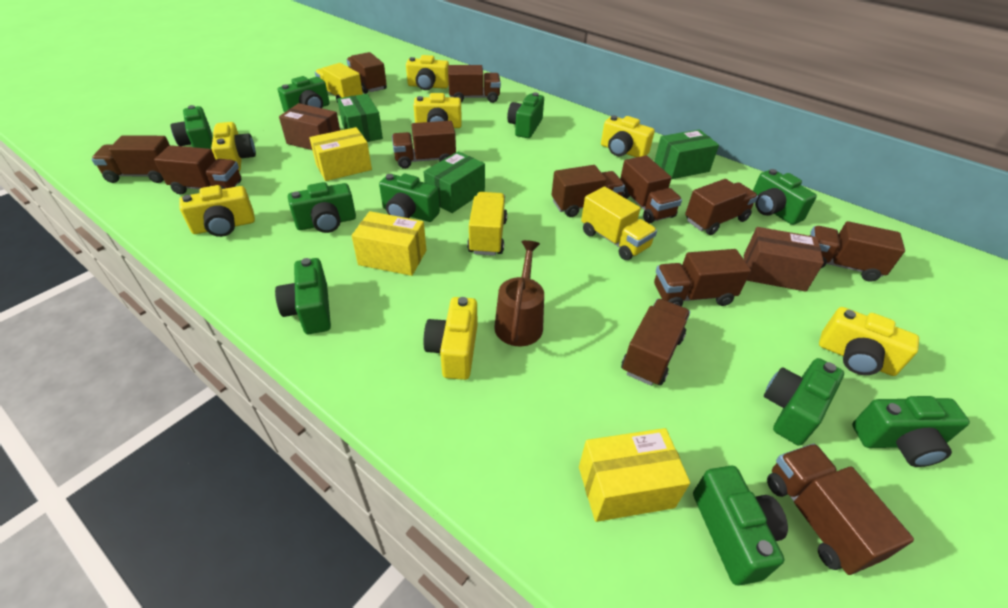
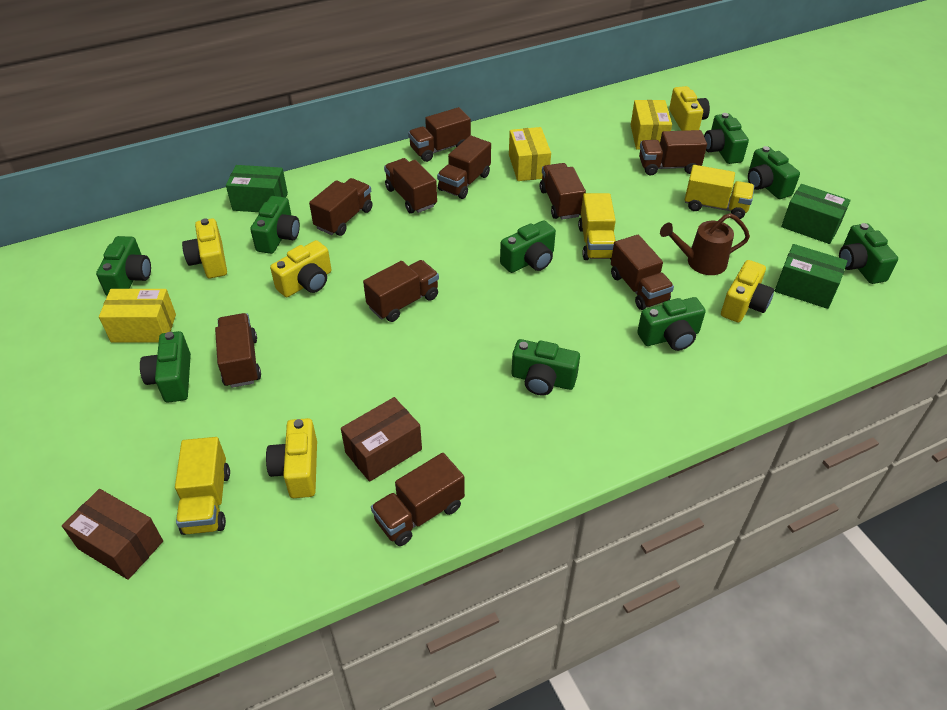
brown truck: 12 -> 10
green camera: 10 -> 9
yellow camera: 7 -> 5

